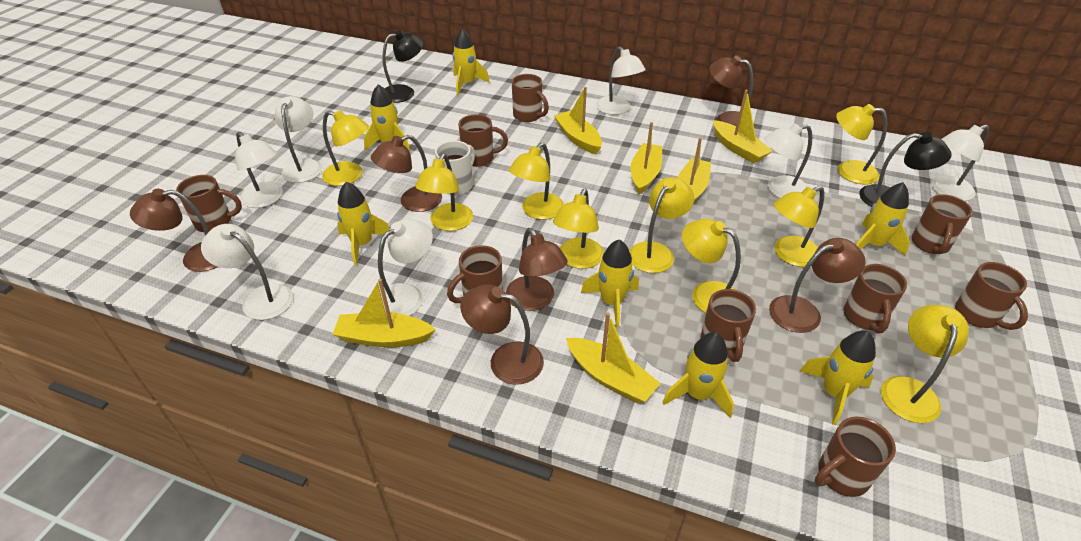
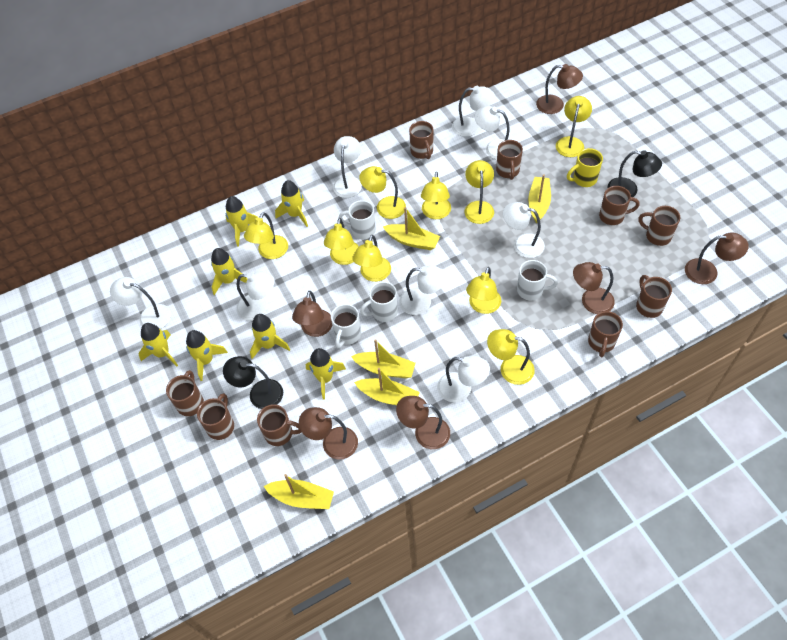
white lamp: 7 -> 8
white mug: 1 -> 4
yellow boat: 6 -> 5
yellow mug: 0 -> 1

